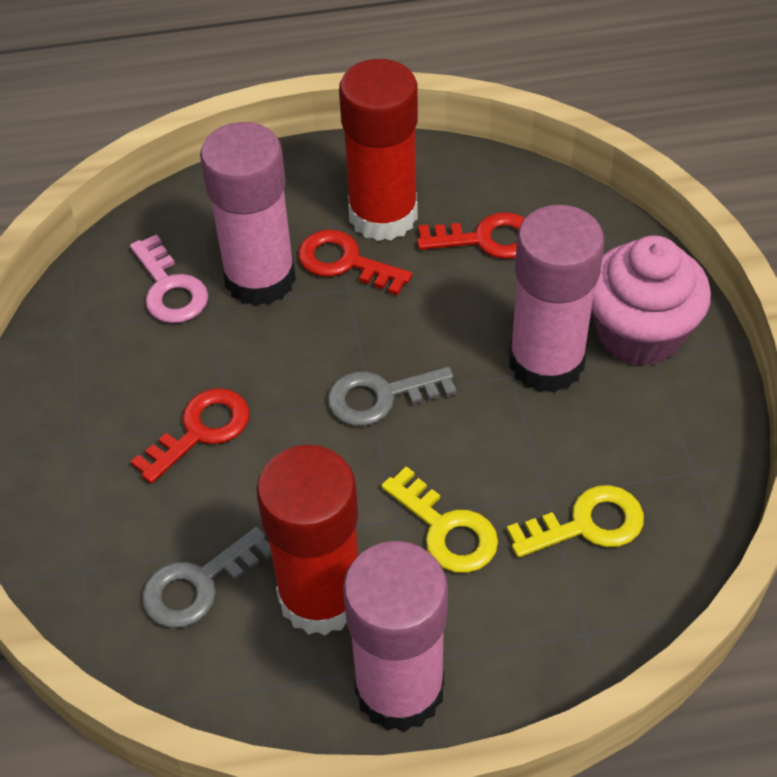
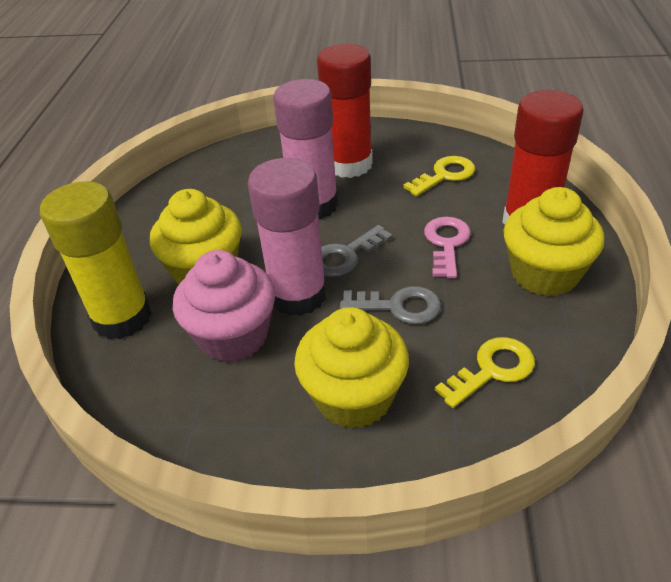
pink glue stick: 3 -> 2
red key: 3 -> 0
yellow cupcake: 0 -> 3
yellow glue stick: 0 -> 1

